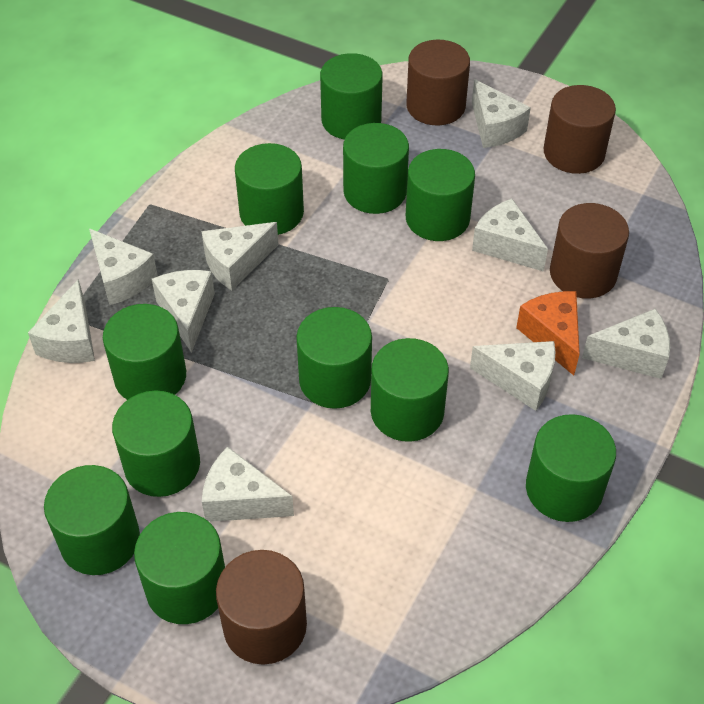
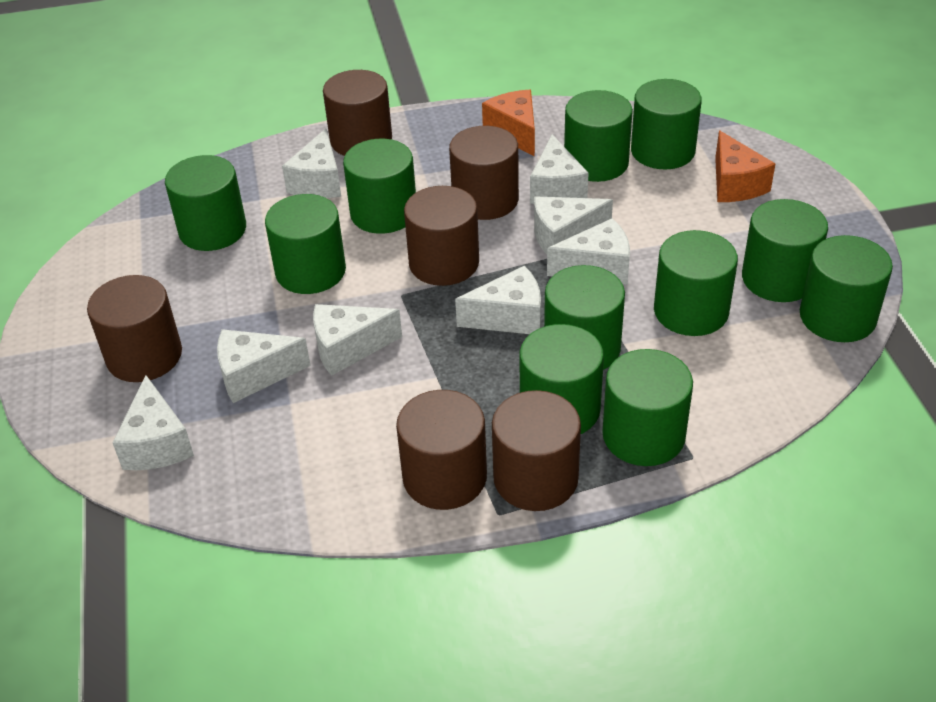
brown cylinder: 4 -> 6
orange cheese: 1 -> 2
white cheese: 9 -> 8

